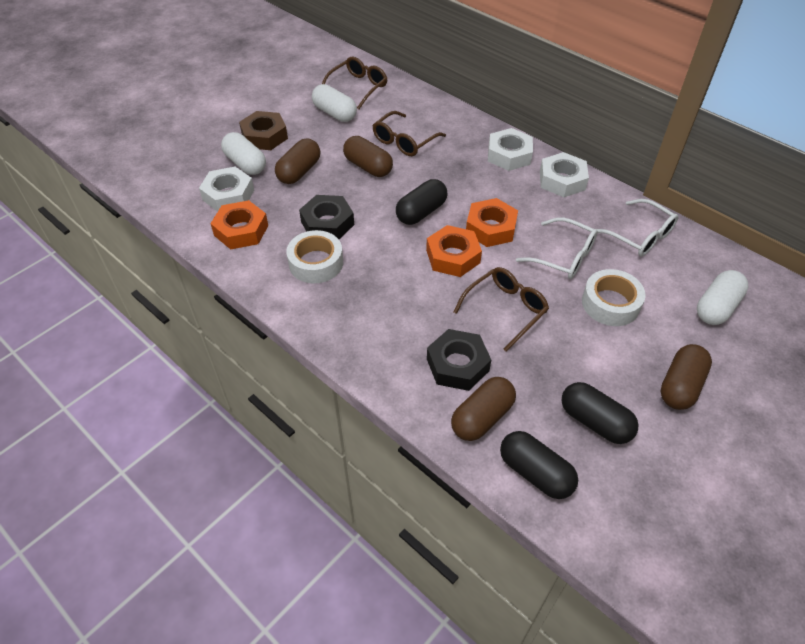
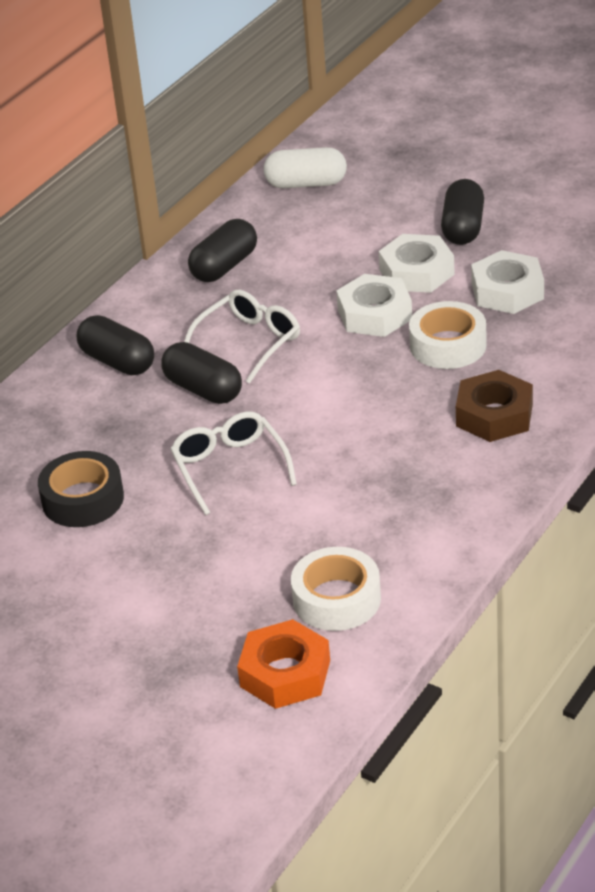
black capsule: 3 -> 4
black nut: 2 -> 0
black tape: 0 -> 1
brown capsule: 4 -> 0
brown glasses: 3 -> 0
orange nut: 3 -> 1
white capsule: 3 -> 1

